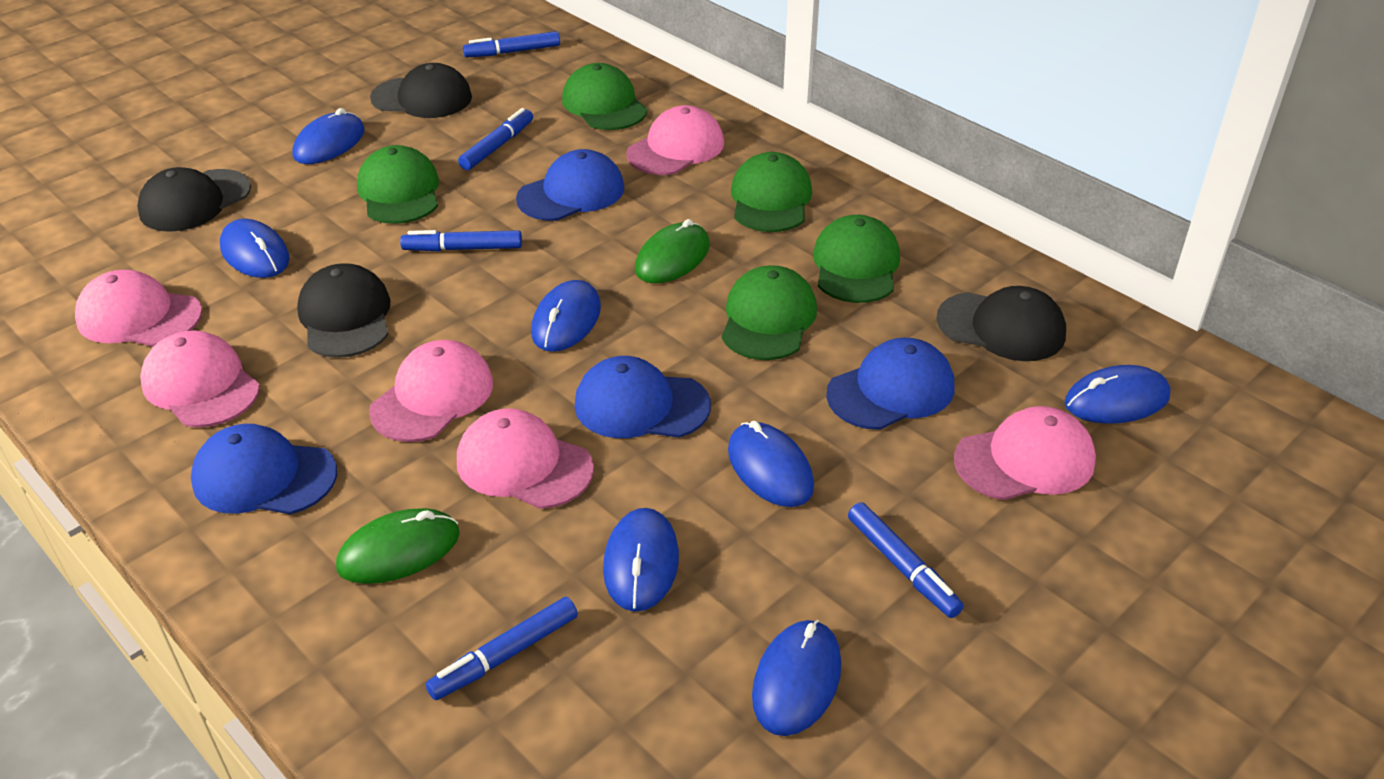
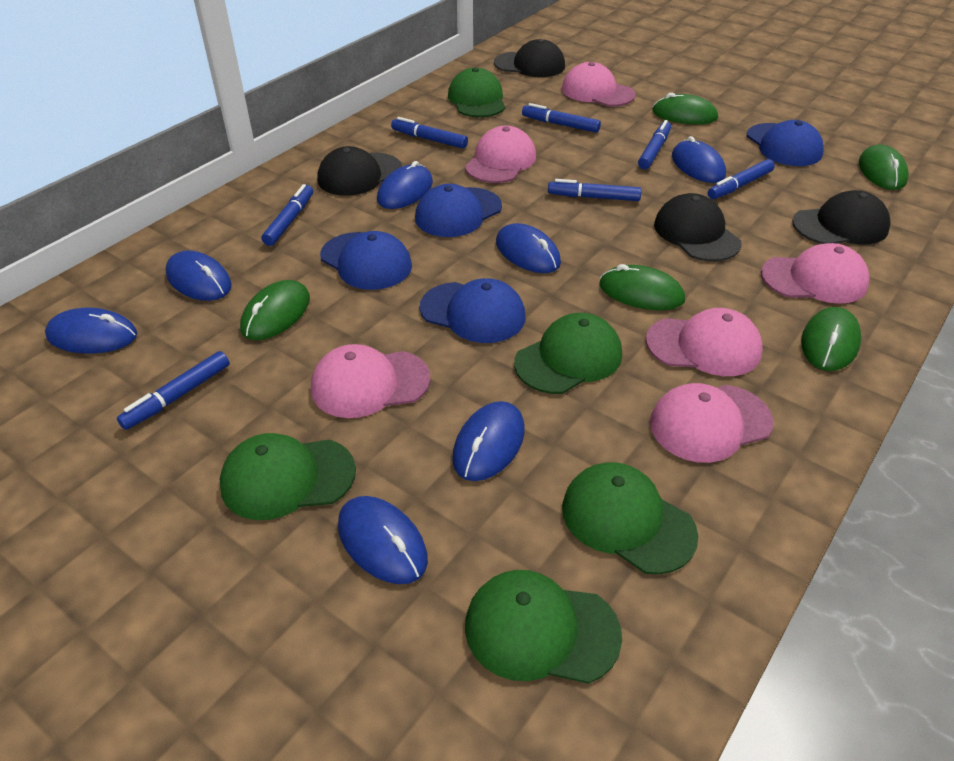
blue marker: 5 -> 7
green mouse: 2 -> 5

